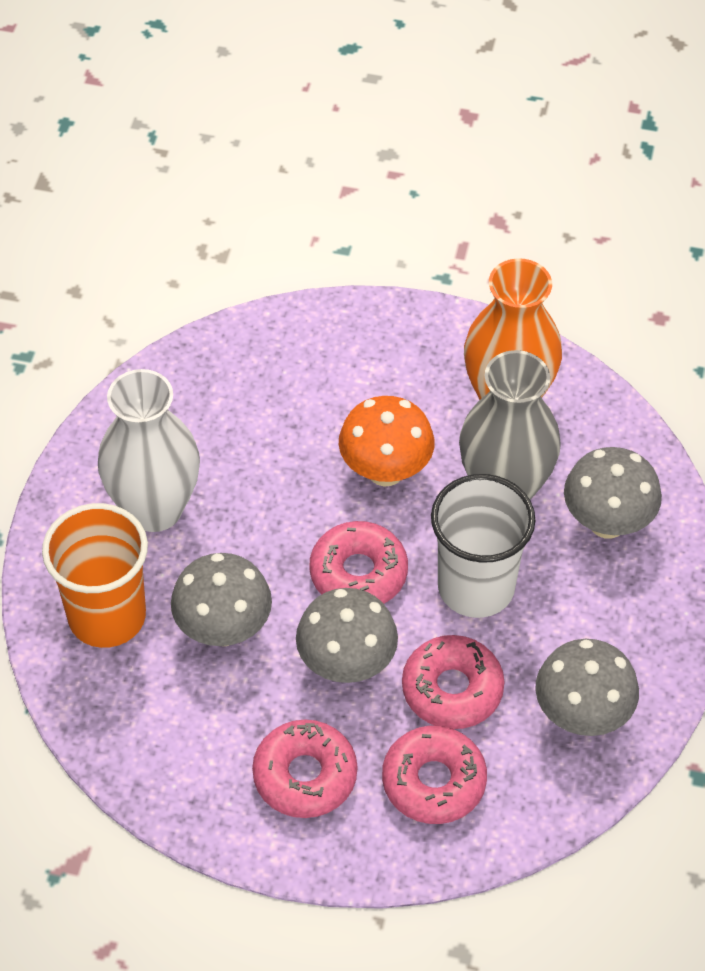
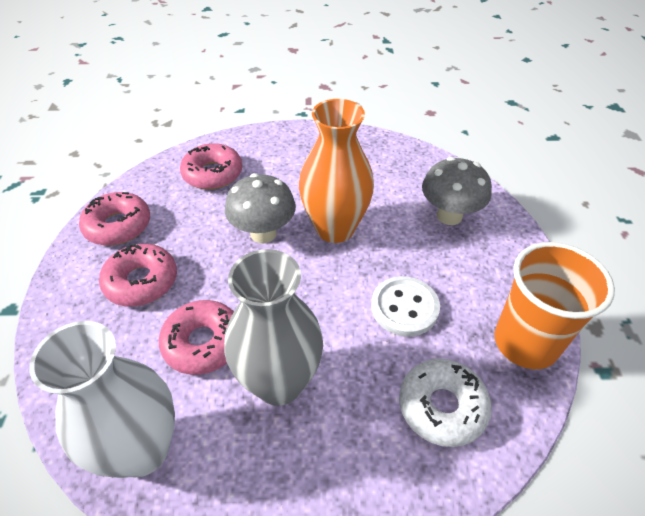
grey mushroom: 4 -> 2
orange mushroom: 1 -> 0
white button: 0 -> 1
white cup: 1 -> 0
white donut: 0 -> 1

